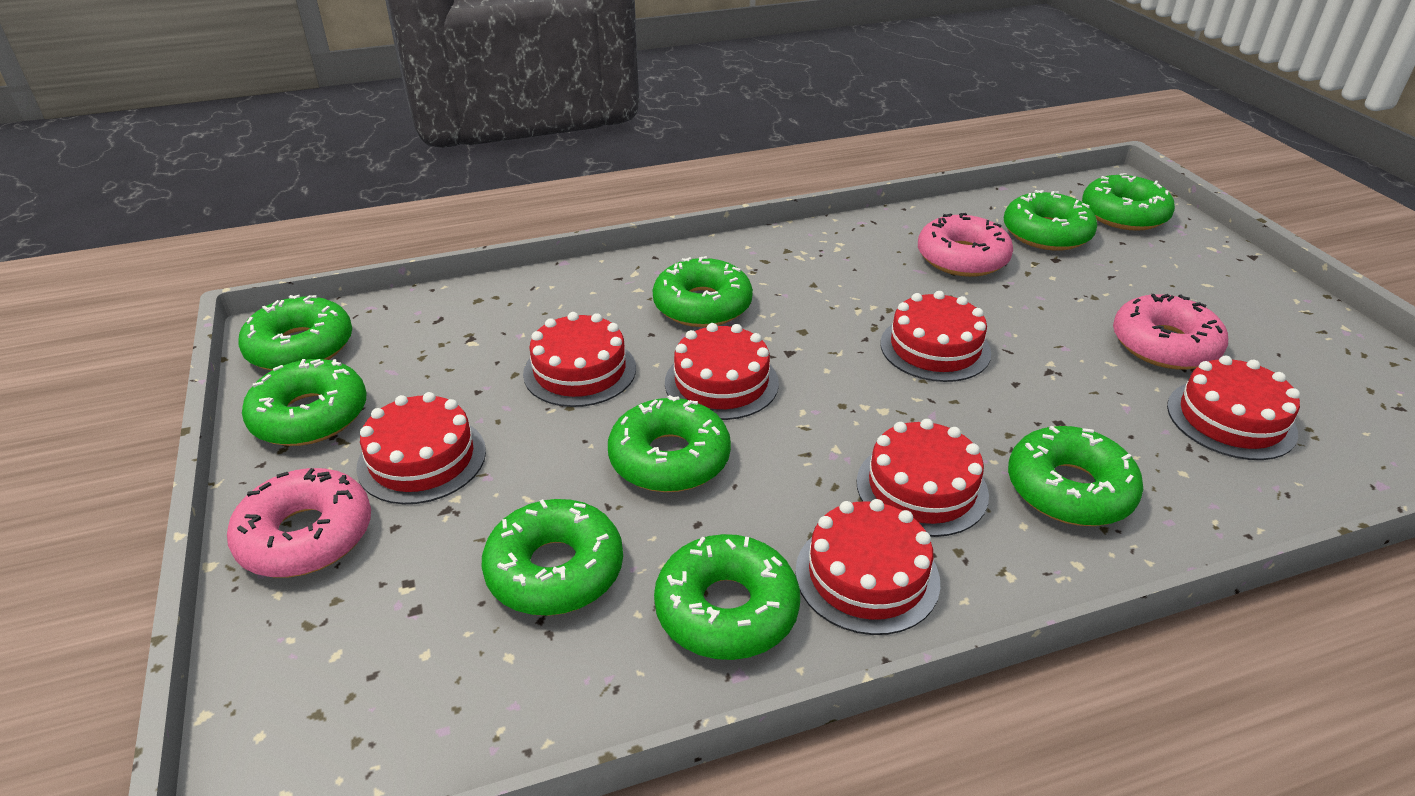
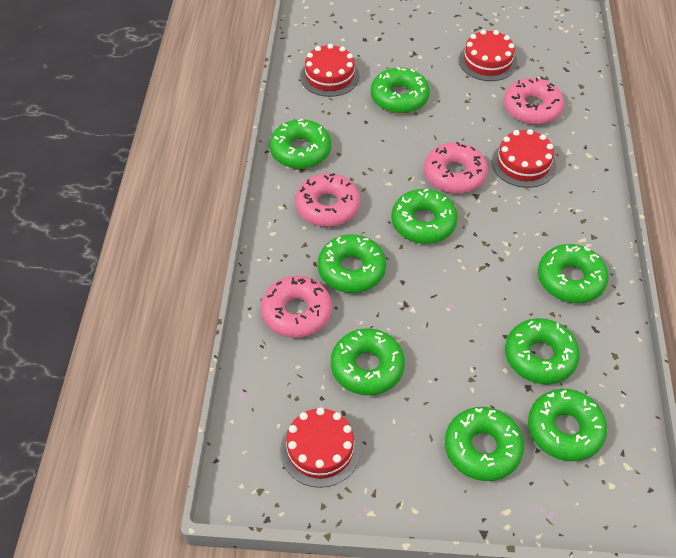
pink donut: 3 -> 4
red cake: 7 -> 4

